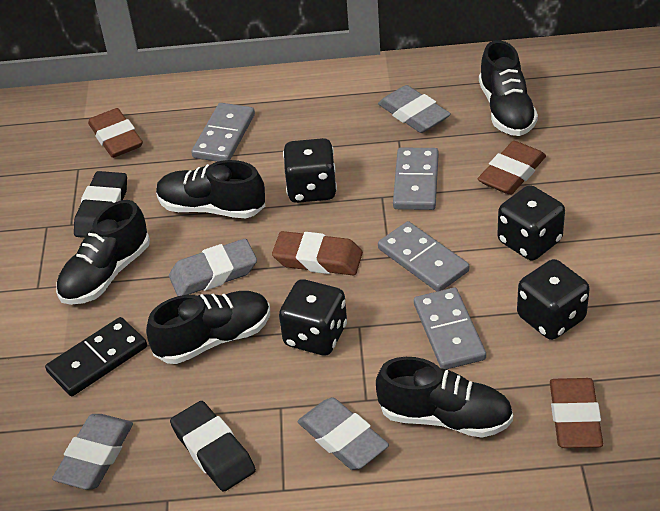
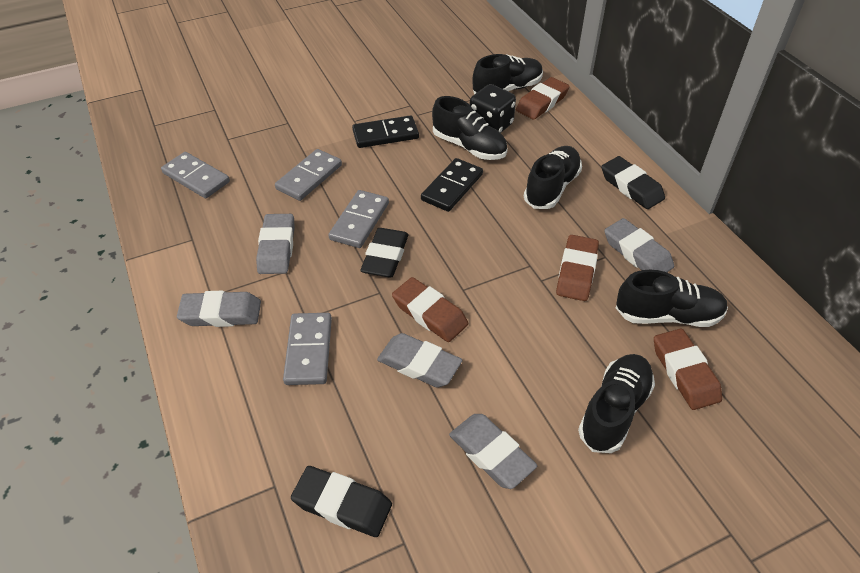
black dice: 4 -> 1
black domino: 1 -> 2
black eraser: 2 -> 3
grey eraser: 4 -> 5

